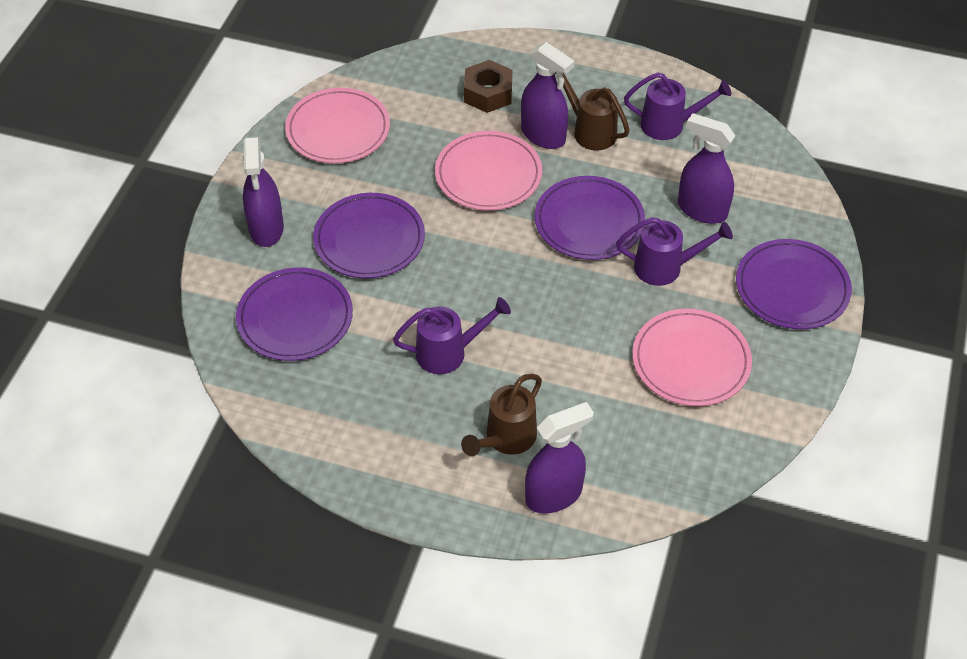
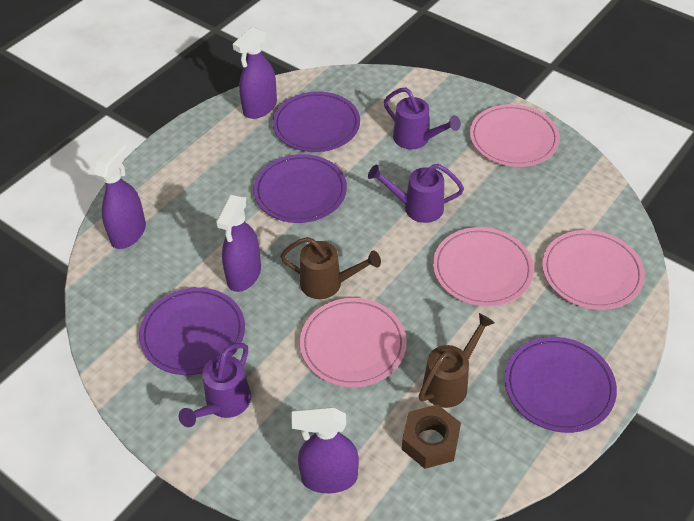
pink plate: 3 -> 4

